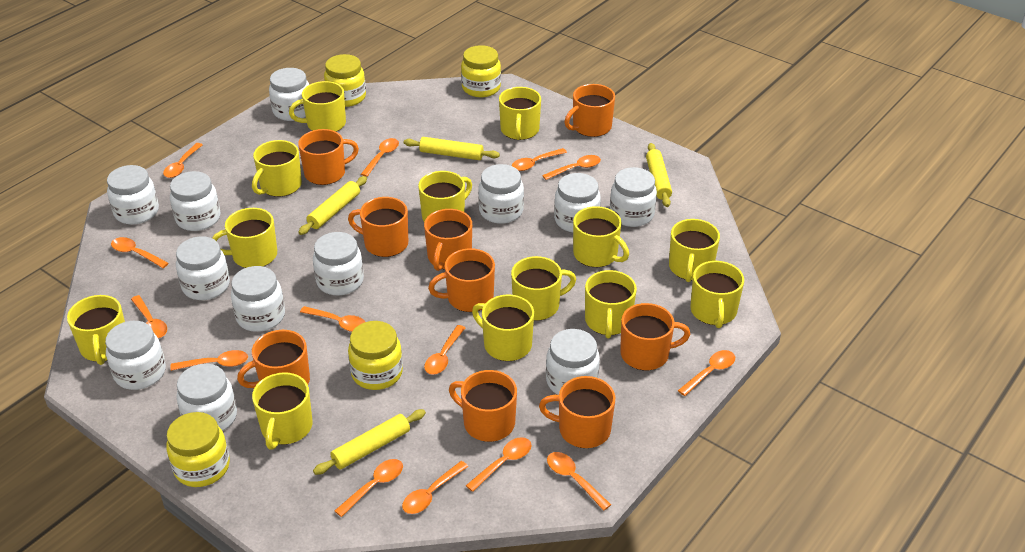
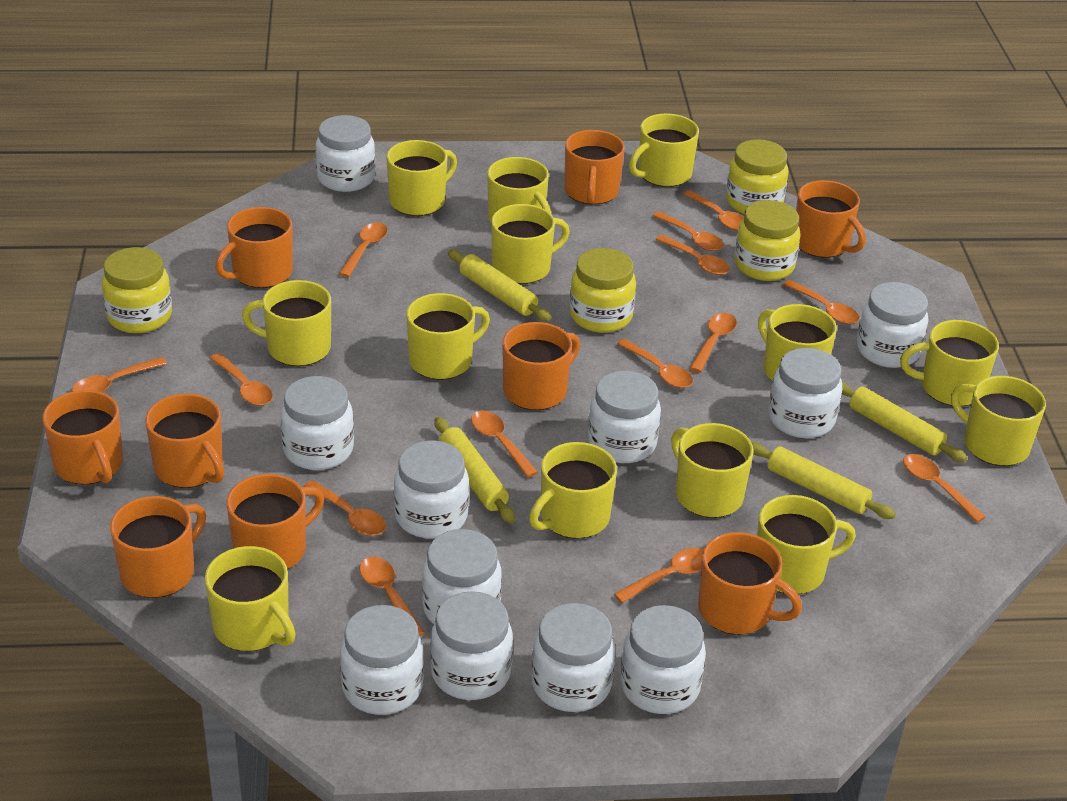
white jar: 12 -> 11

